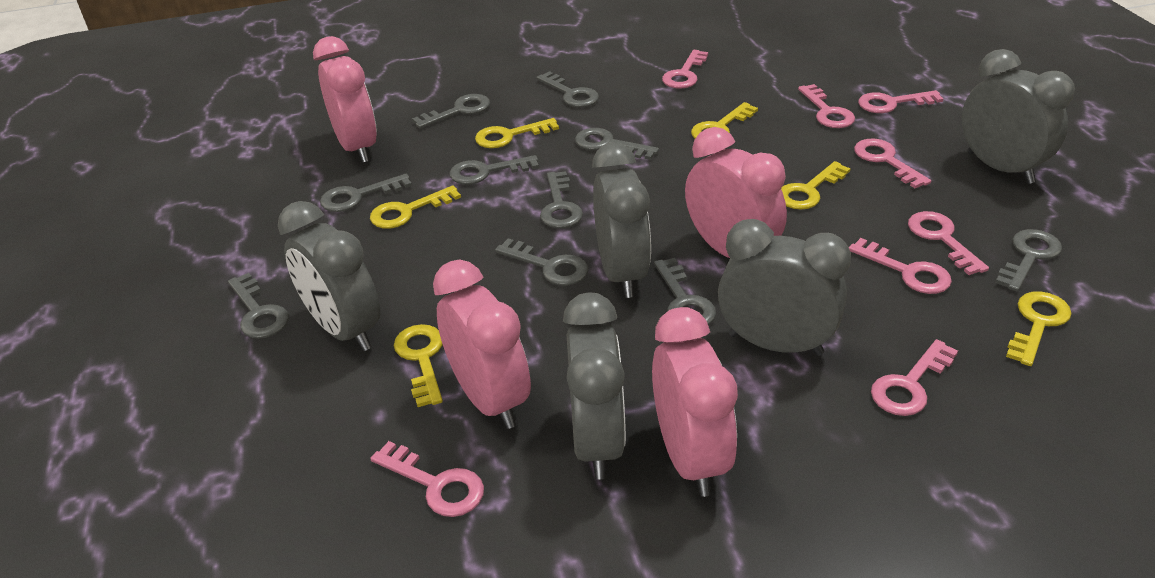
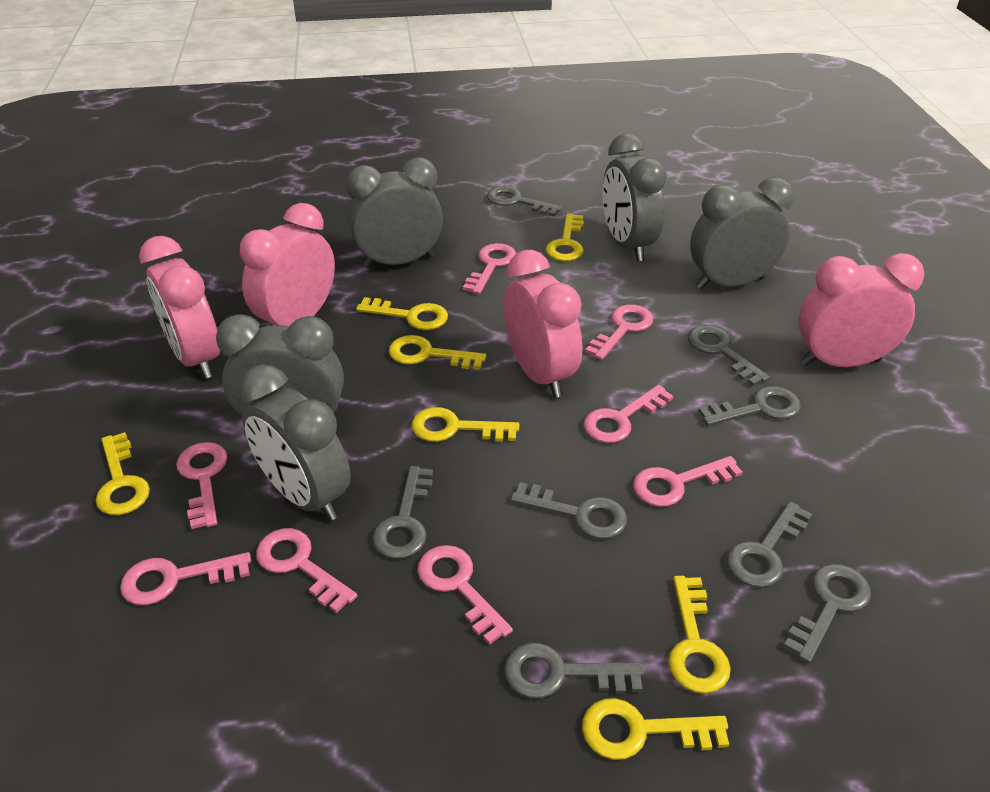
grey key: 10 -> 8
yellow key: 6 -> 7

